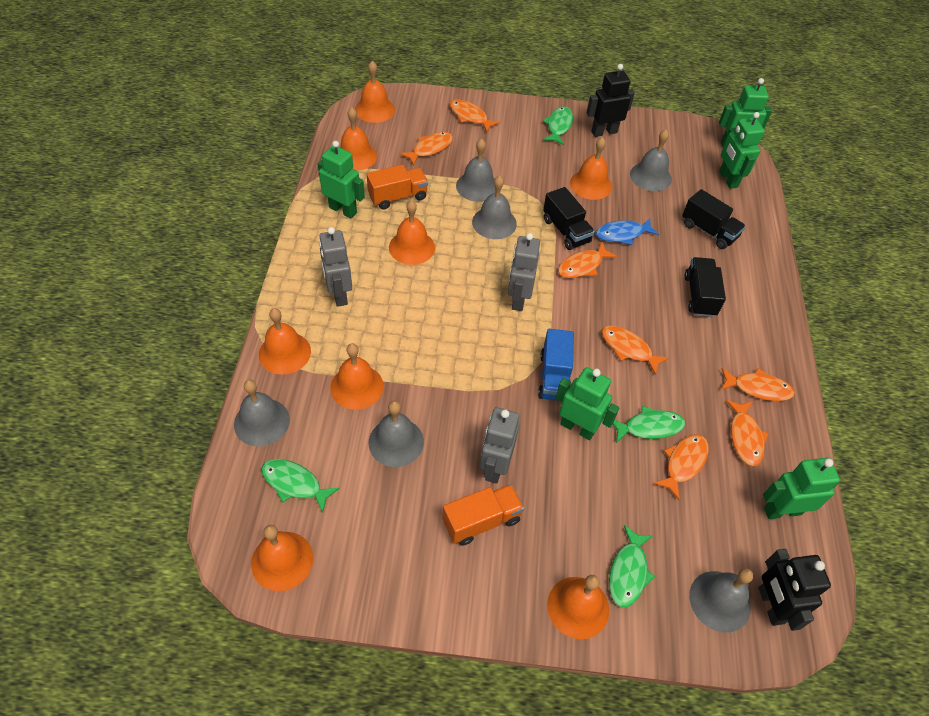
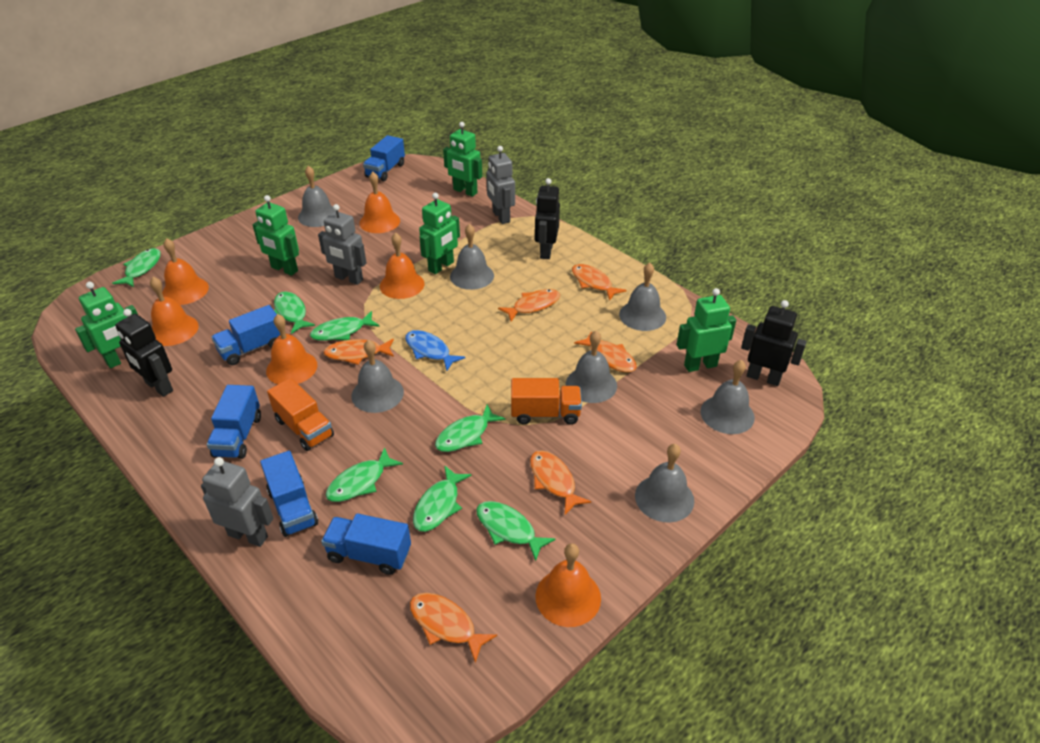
black robot: 2 -> 3
black truck: 3 -> 0
blue truck: 1 -> 5
green fish: 4 -> 7
grey bell: 6 -> 7
orange bell: 8 -> 6
orange fish: 7 -> 6

